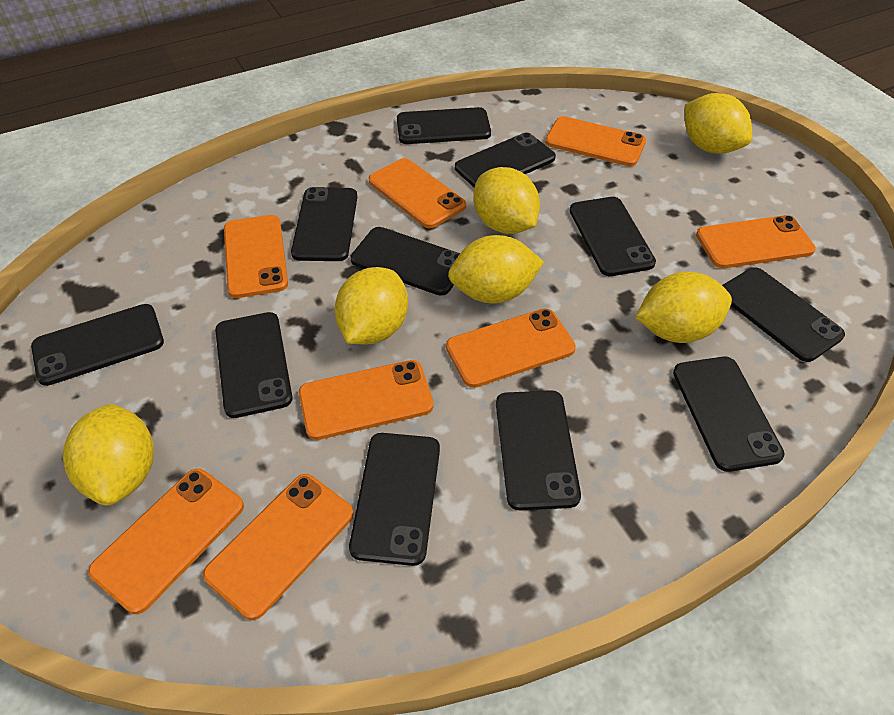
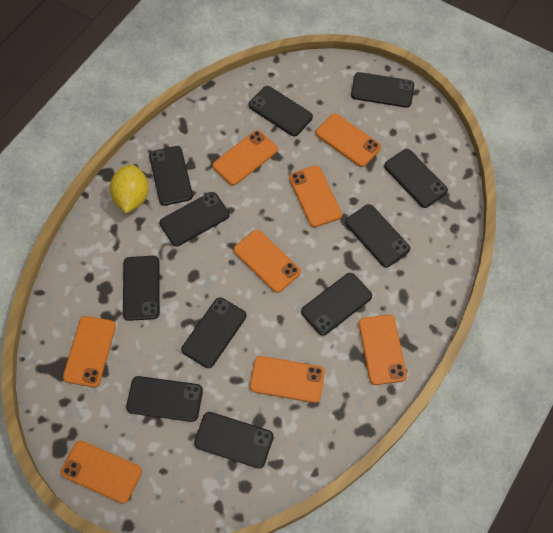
yellow lemon: 6 -> 1

